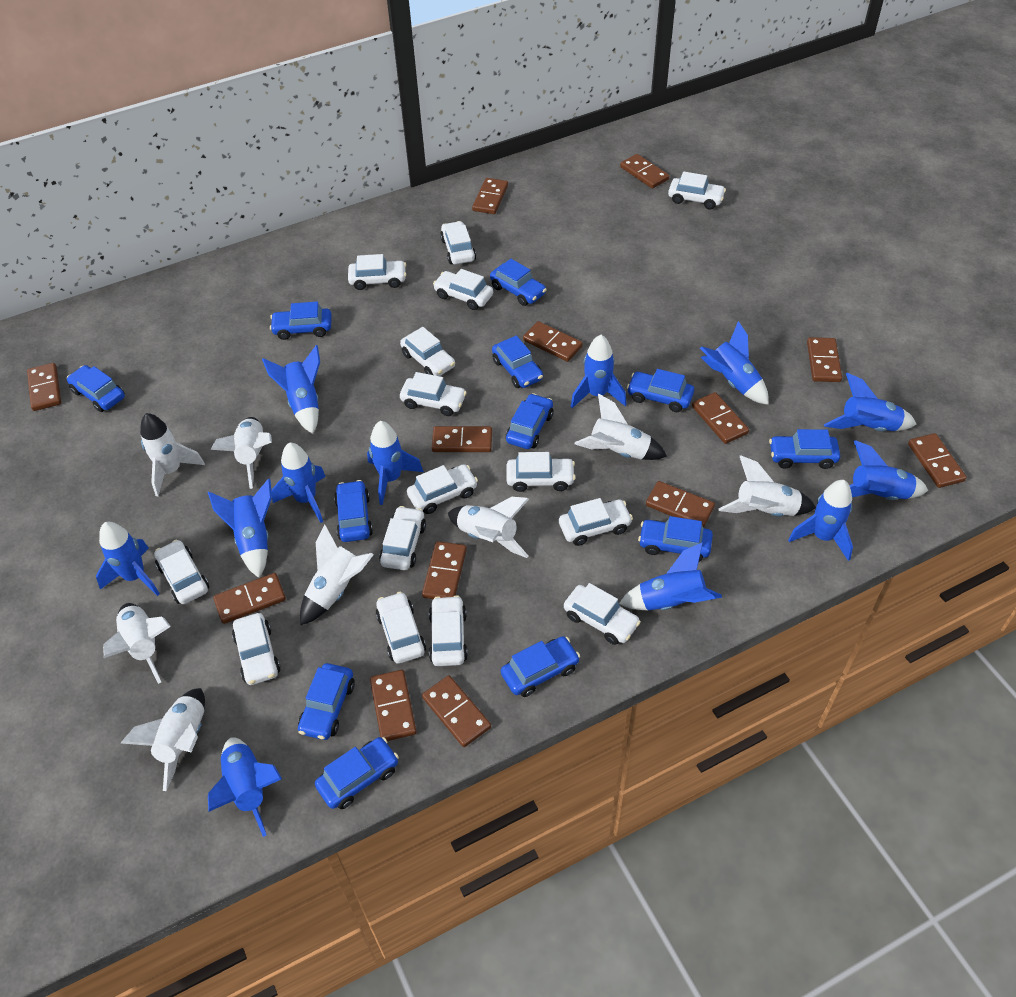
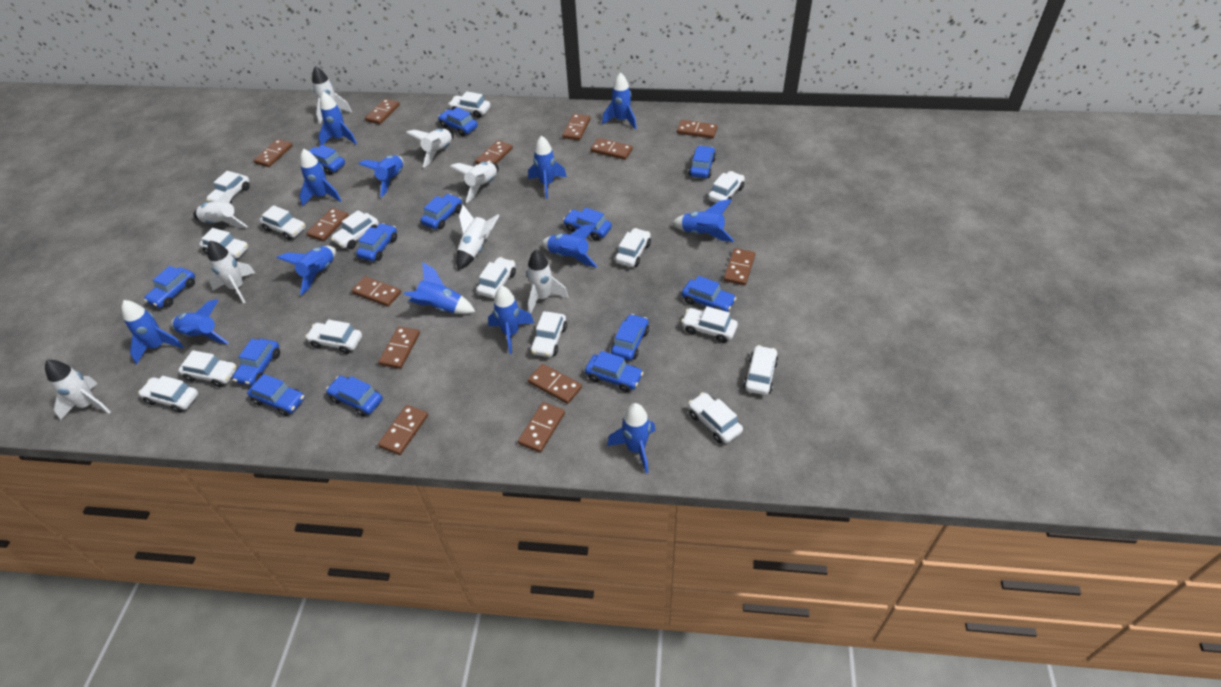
blue car: 12 -> 13
blue rocket: 12 -> 13

